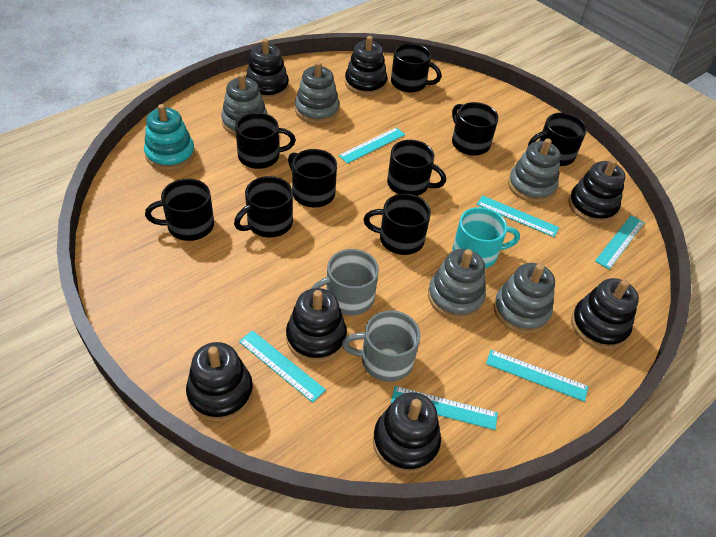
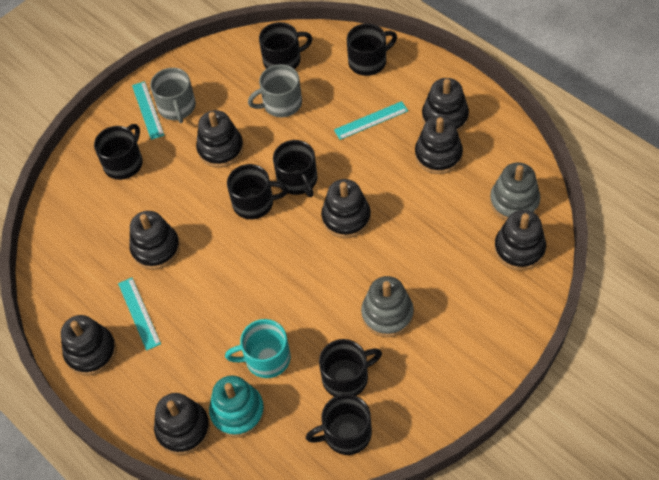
black mug: 9 -> 7
black stacking toy: 7 -> 8
grey stacking toy: 5 -> 2
turquoise ruler: 6 -> 3

